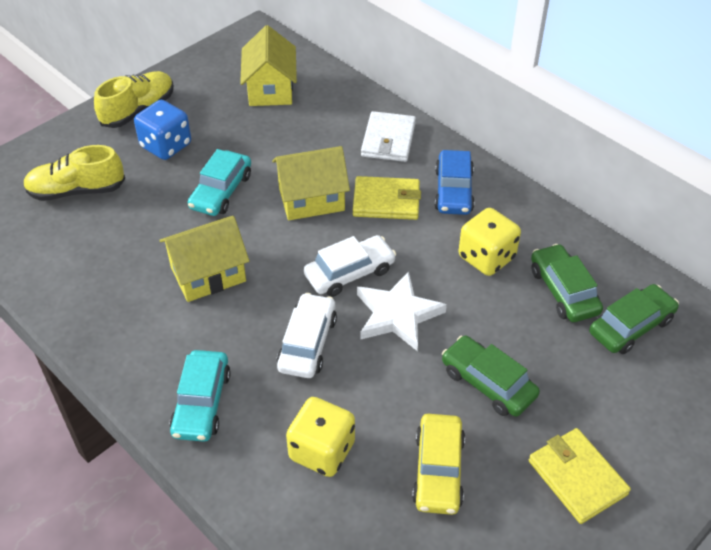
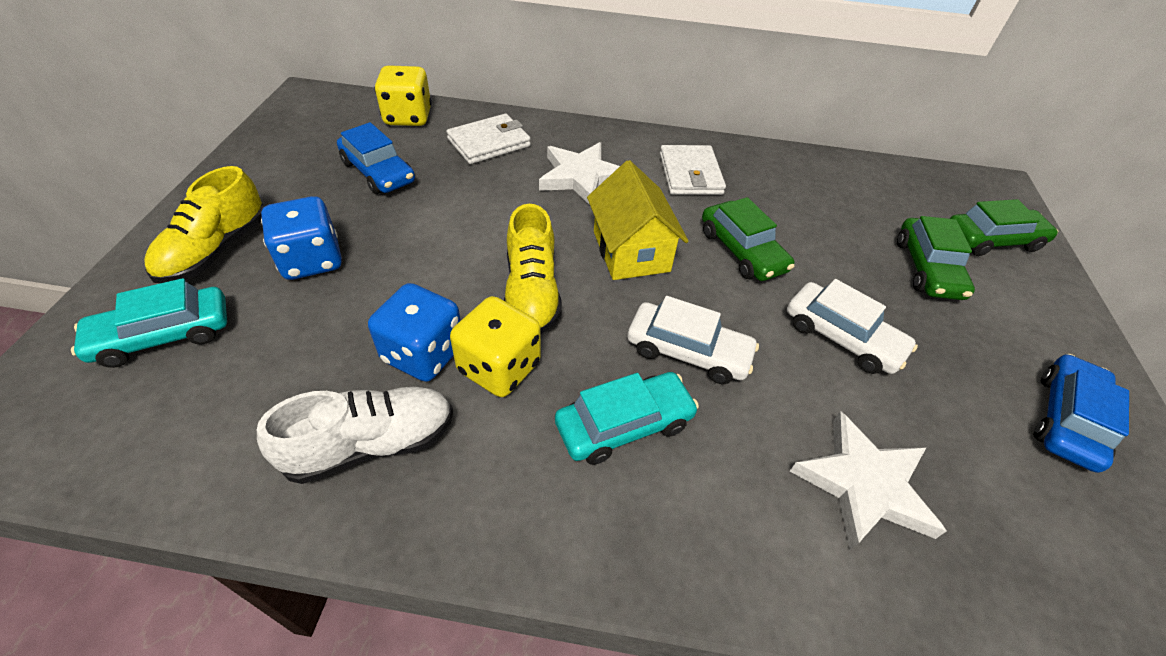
blue car: 1 -> 2
blue dice: 1 -> 2
white shoe: 0 -> 1
white star: 1 -> 2
white wallet: 1 -> 2
yellow car: 1 -> 0
yellow house: 3 -> 1
yellow wallet: 2 -> 0

